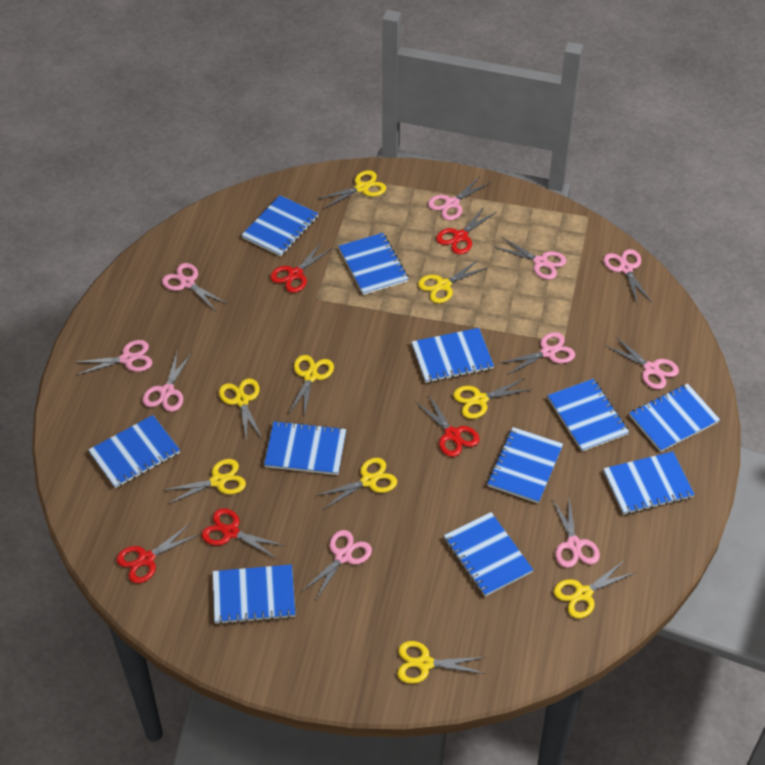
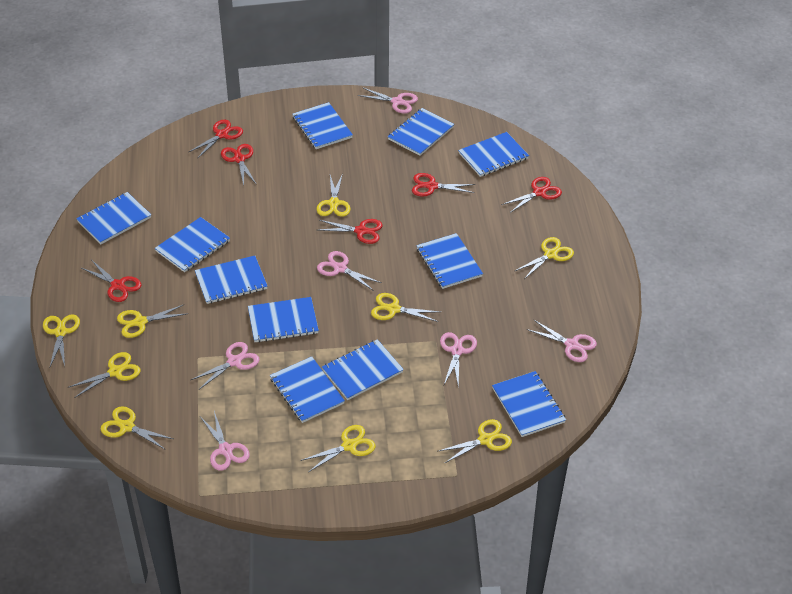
pink scissors: 10 -> 6
red scissors: 5 -> 6

